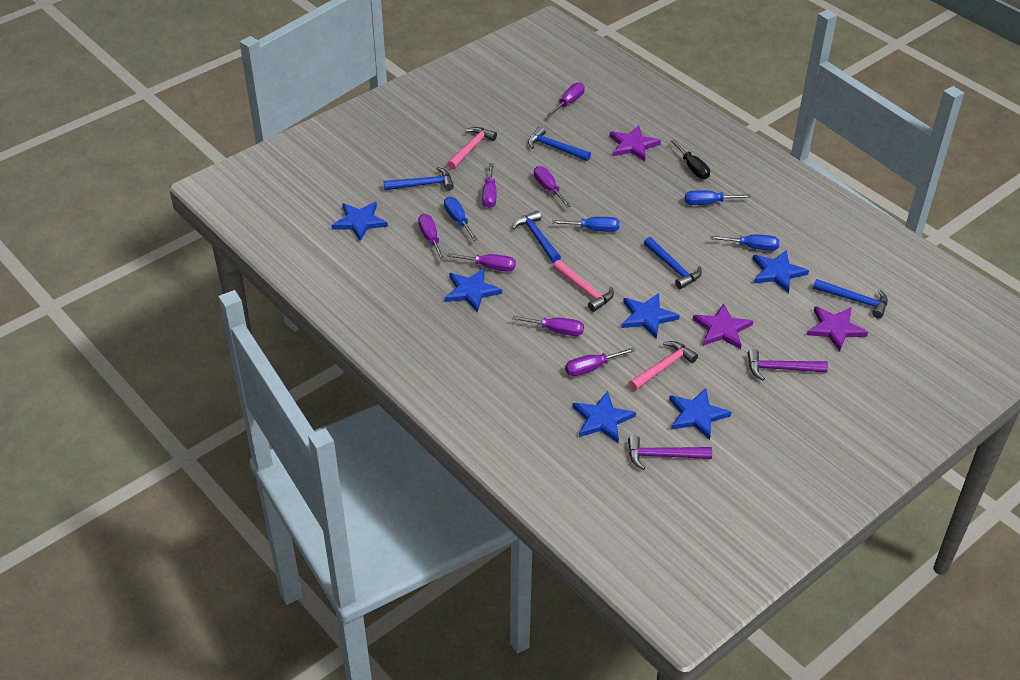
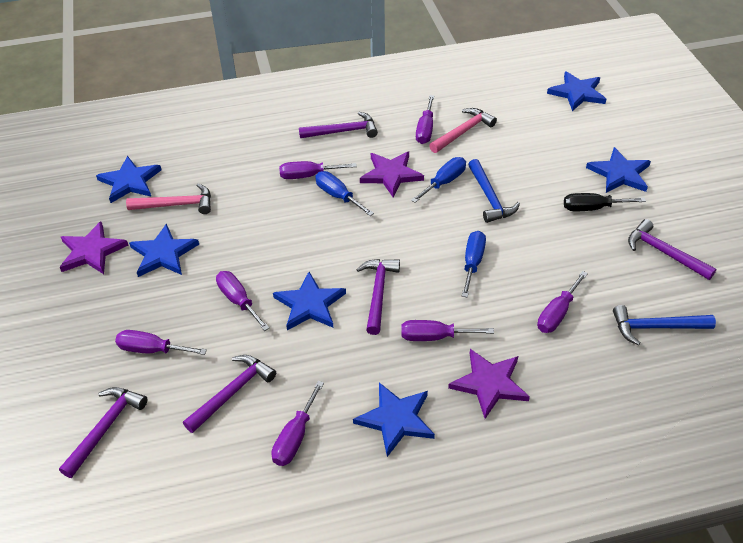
blue hammer: 5 -> 2
blue screwdriver: 4 -> 3
pink hammer: 3 -> 2
purple hammer: 2 -> 5

